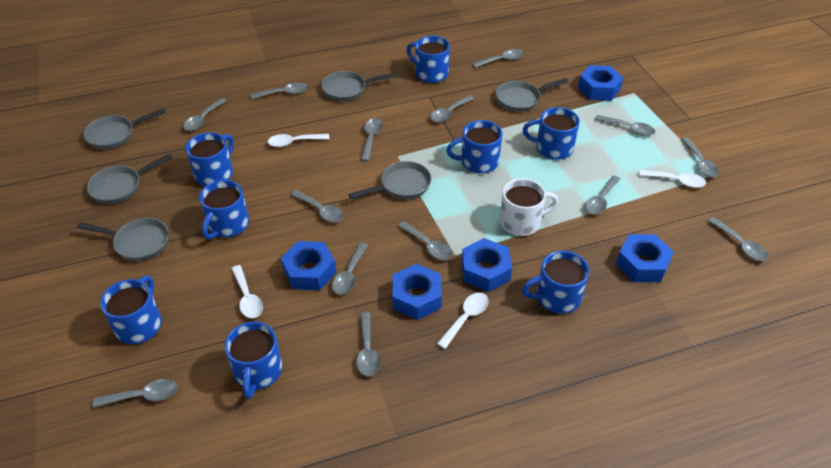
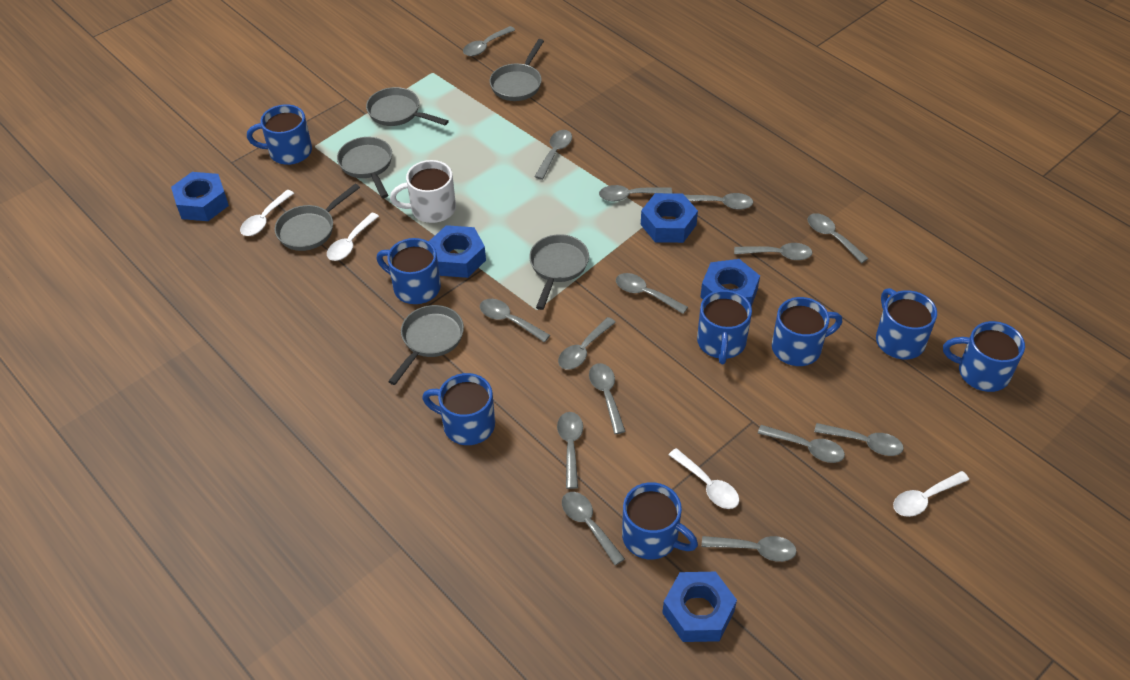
grey spoon: 14 -> 15

